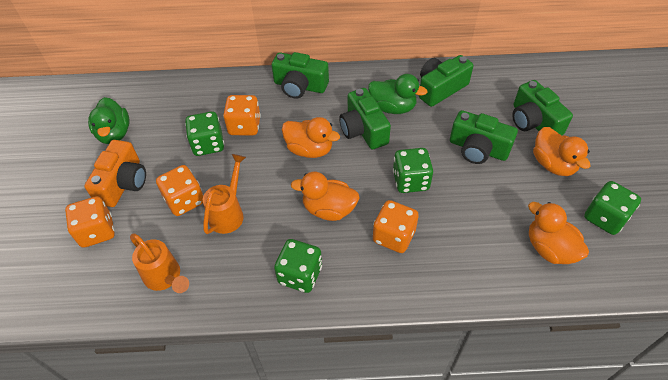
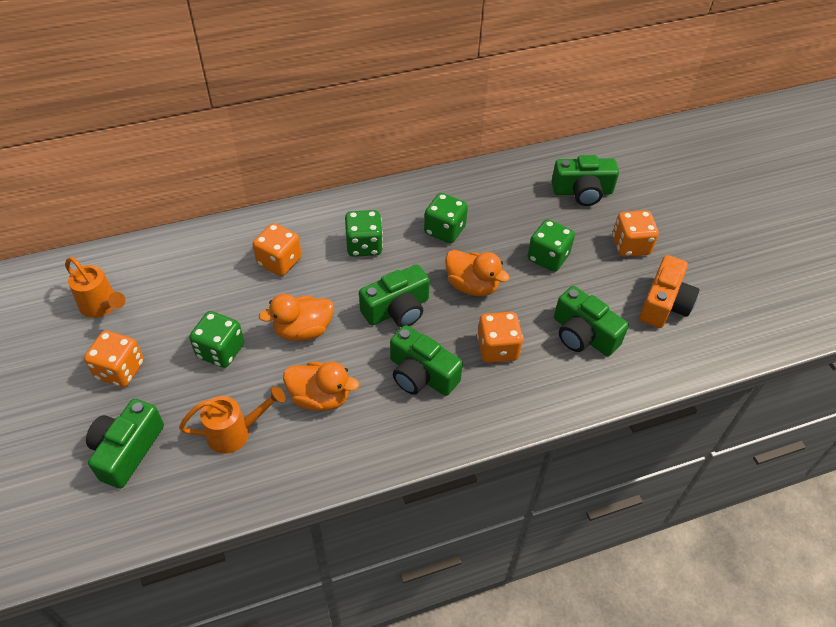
green duck: 2 -> 0
orange duck: 4 -> 3

